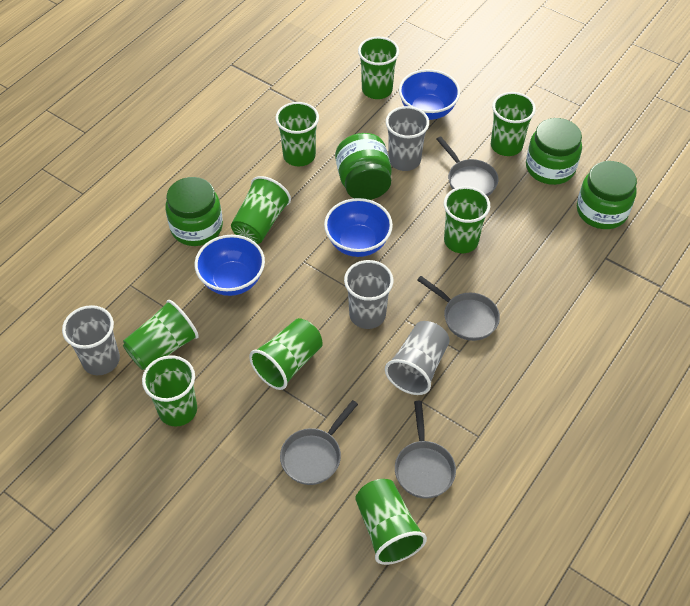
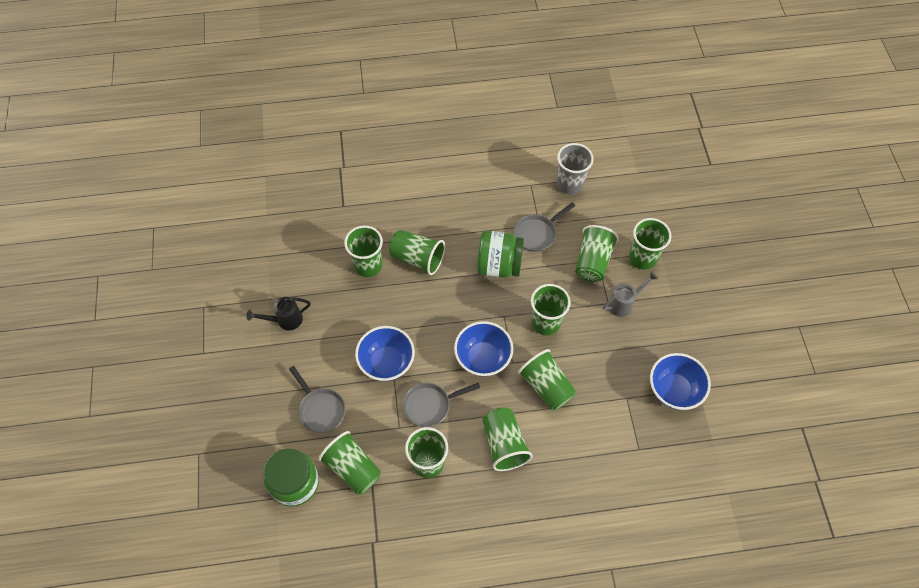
black watering can: 0 -> 1
green jar: 4 -> 2
grey cup: 4 -> 1
grey pan: 4 -> 3
grey watering can: 0 -> 1

